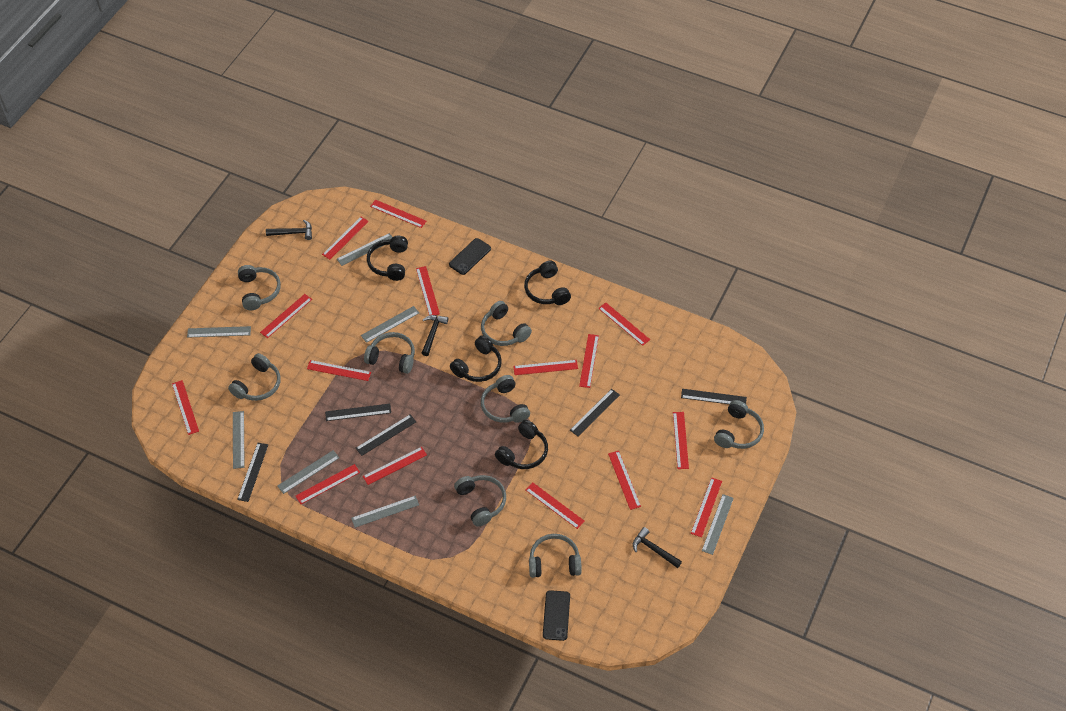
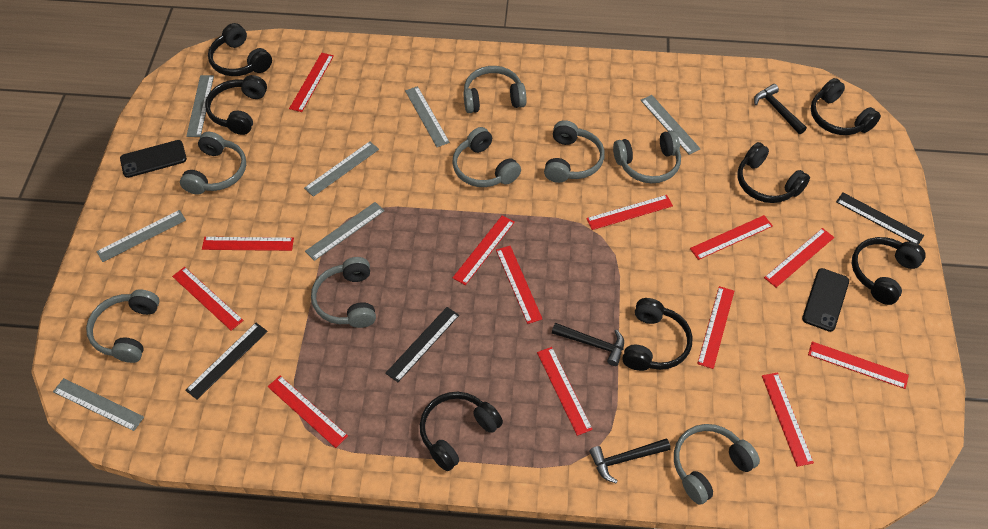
black headphones: 4 -> 7
black ruler: 5 -> 3
red ruler: 15 -> 13

